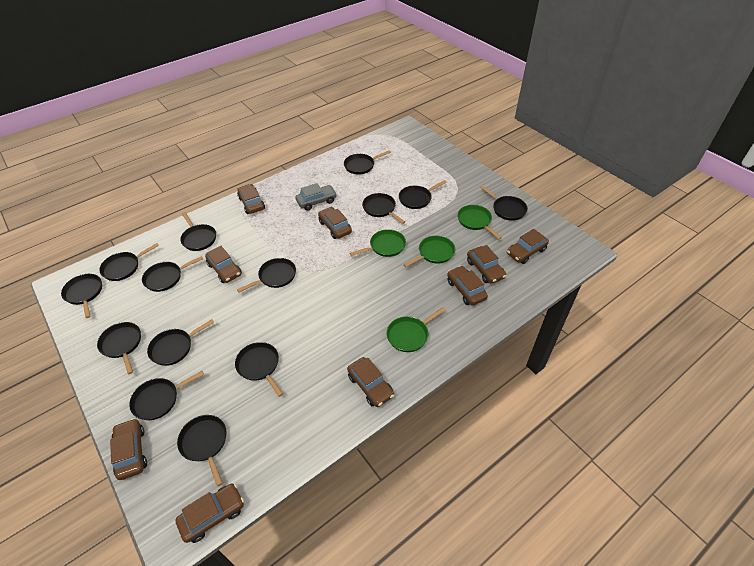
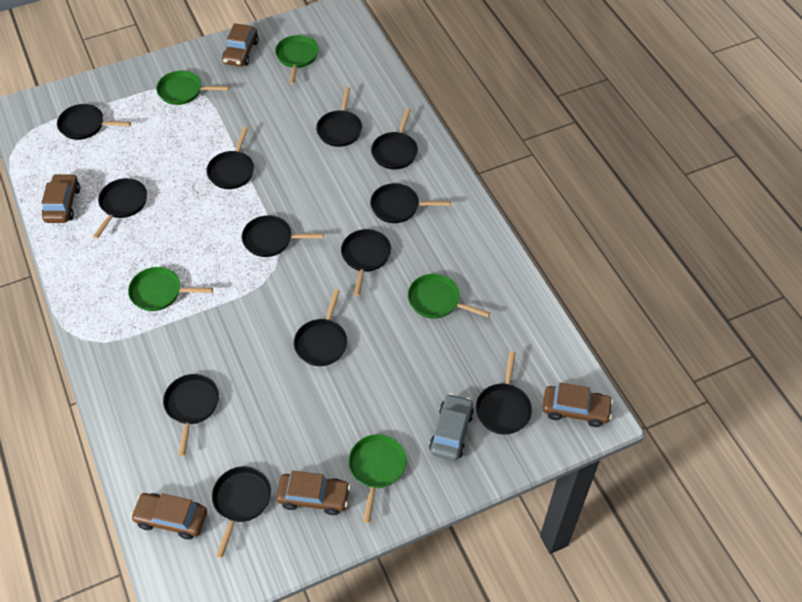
black pan: 14 -> 12
brown car: 9 -> 5
green pan: 4 -> 5

